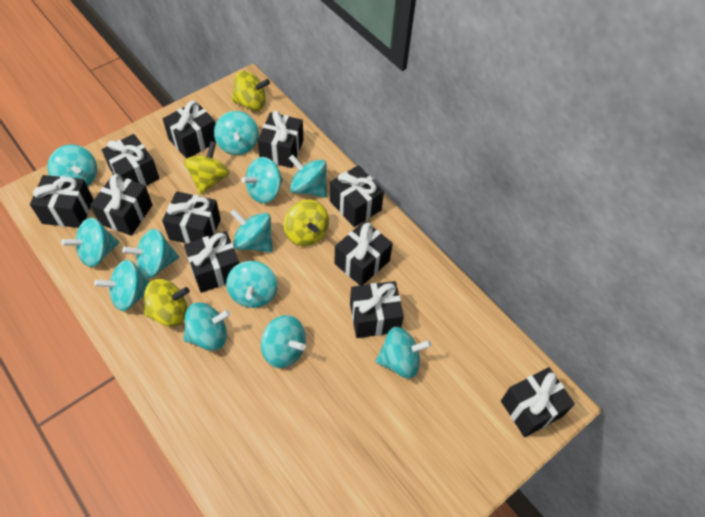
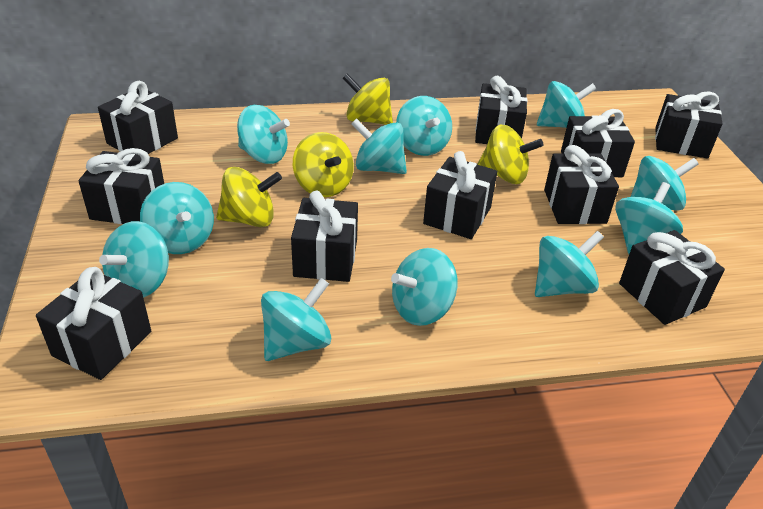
black gift: 11 -> 10
turquoise spinning top: 12 -> 11

